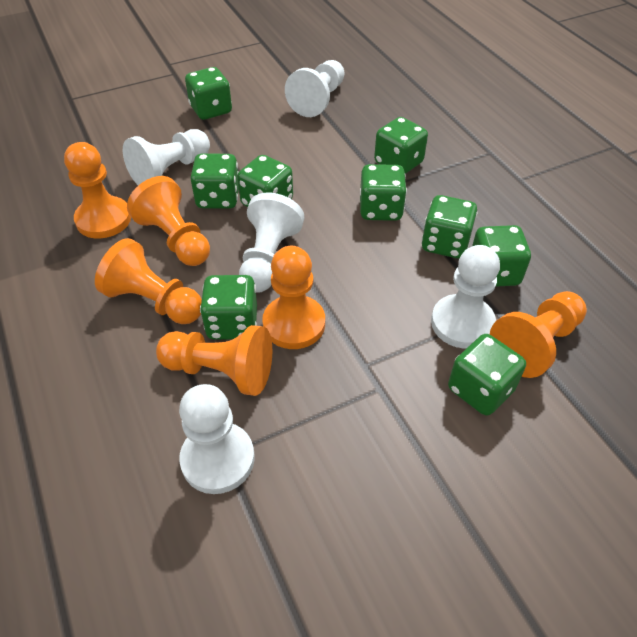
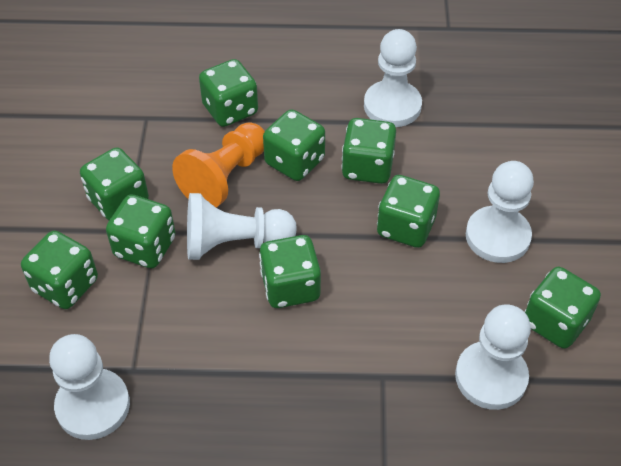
orange pawn: 6 -> 1

